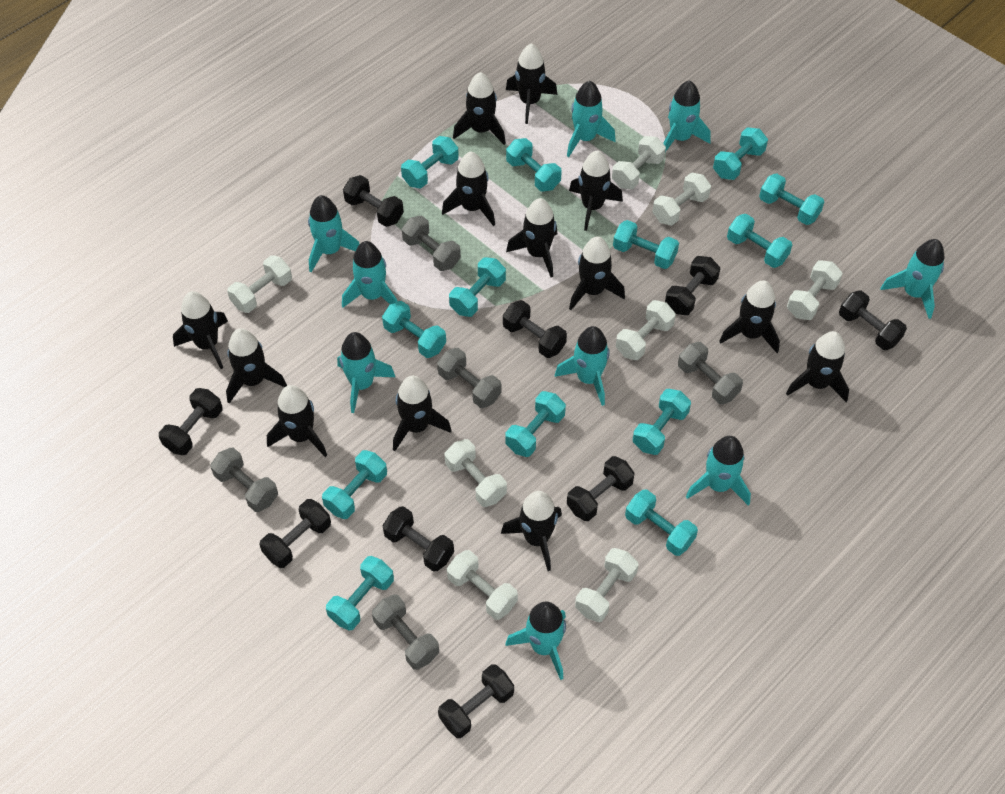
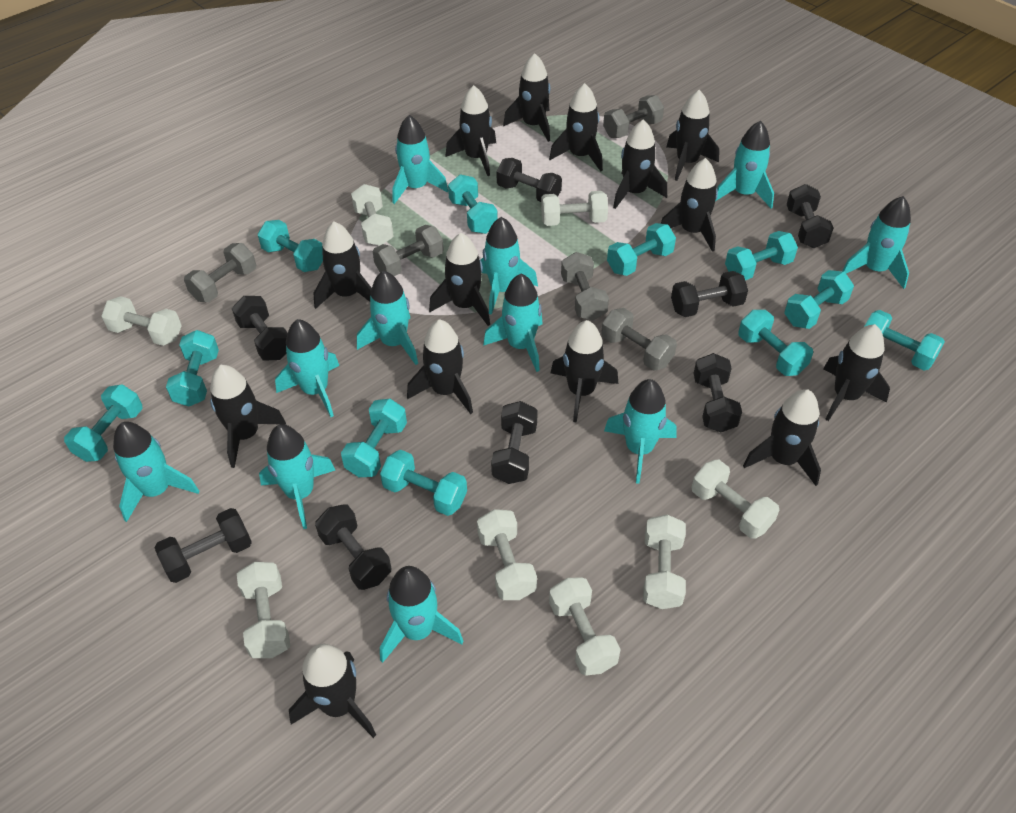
black dumbbell: 9 -> 8
black rocket: 13 -> 14
turquoise dumbbell: 13 -> 11
turquoise rocket: 9 -> 11

